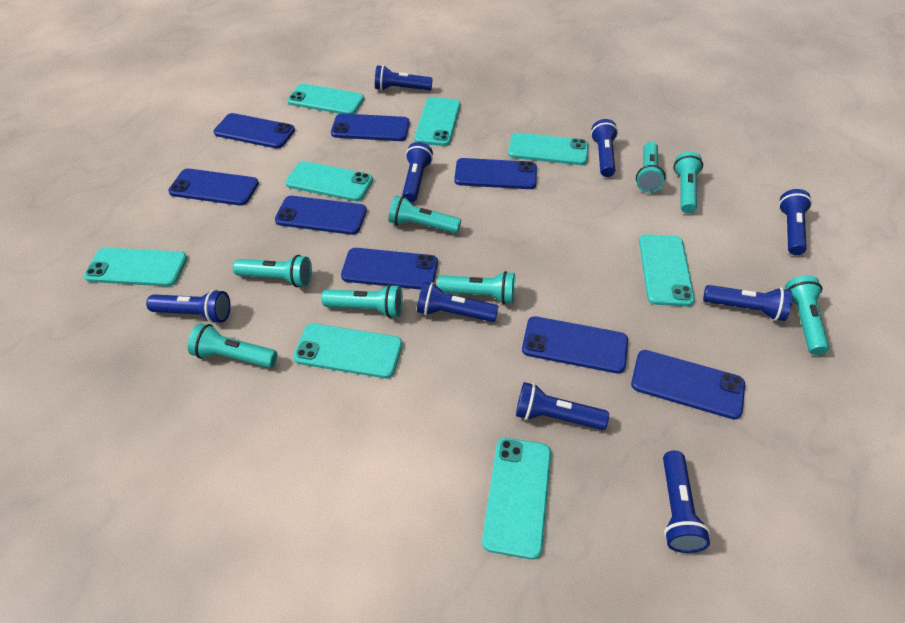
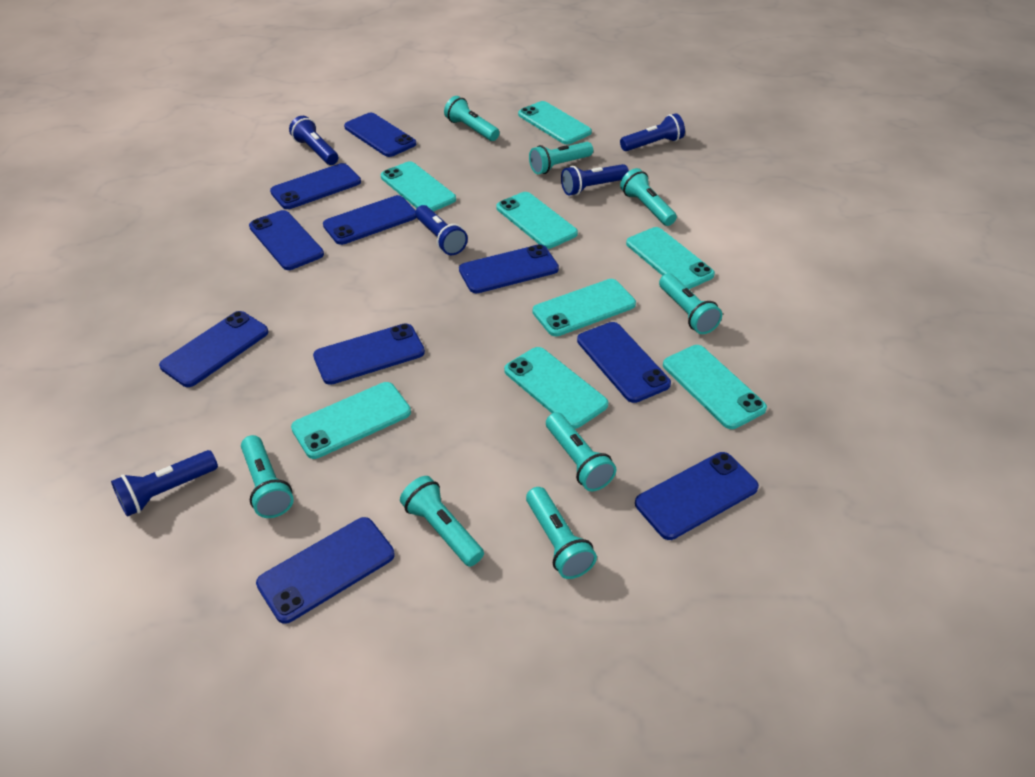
blue flashlight: 9 -> 5
blue phone: 8 -> 10

